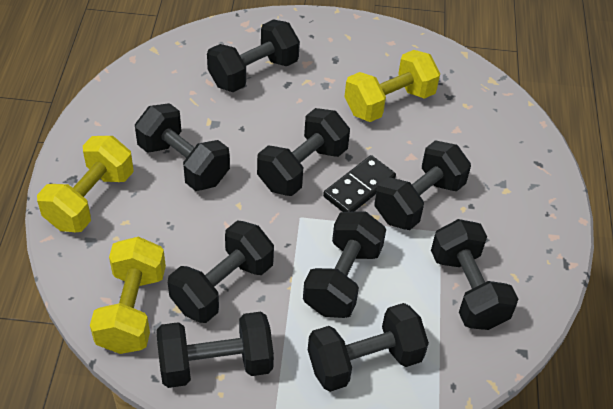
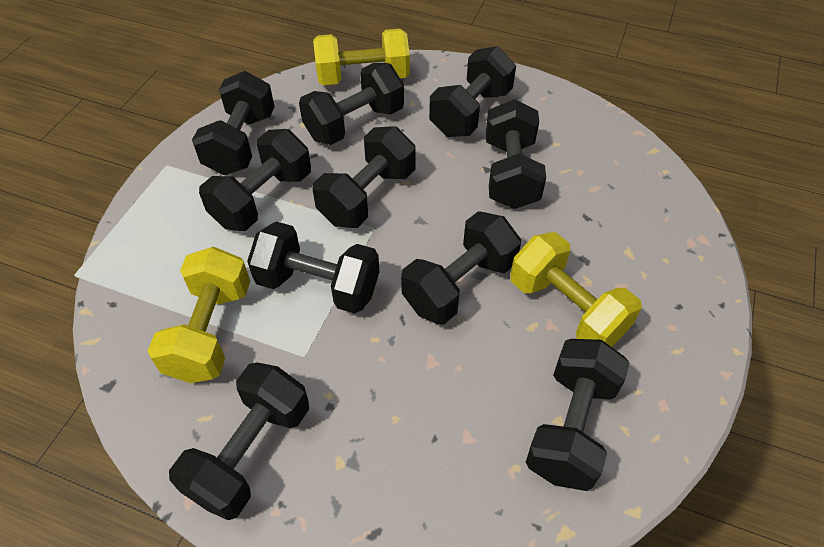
black domino: 1 -> 0
black dumbbell: 9 -> 10

